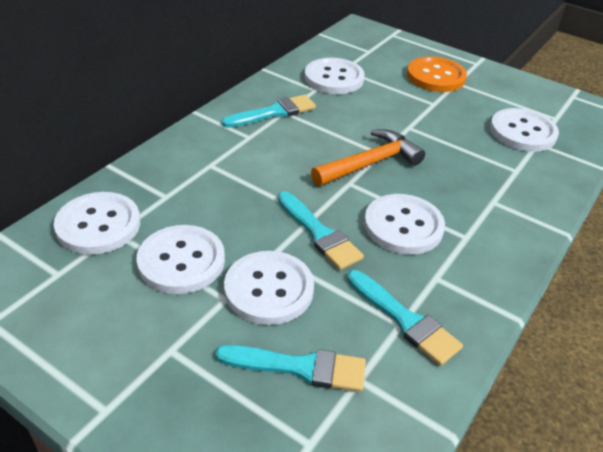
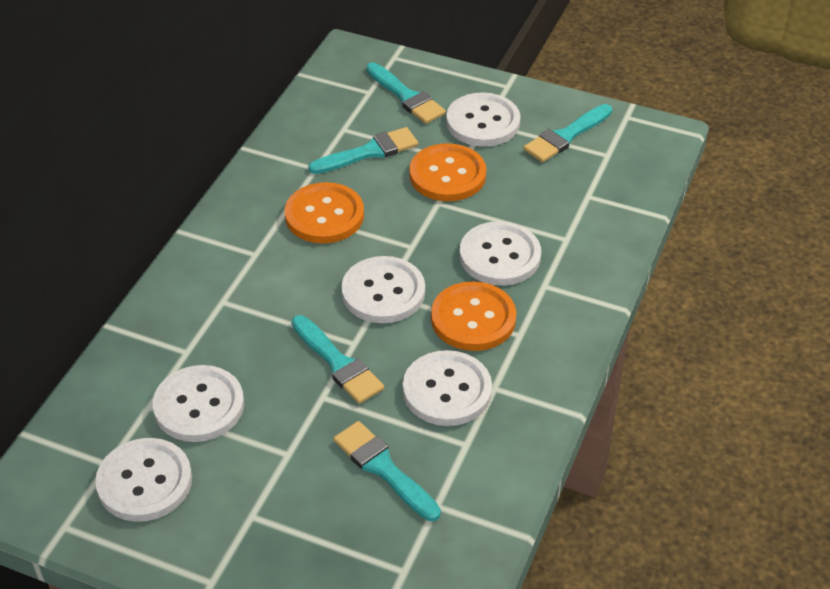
orange button: 1 -> 3
orange hammer: 1 -> 0
turquoise brush: 4 -> 5

